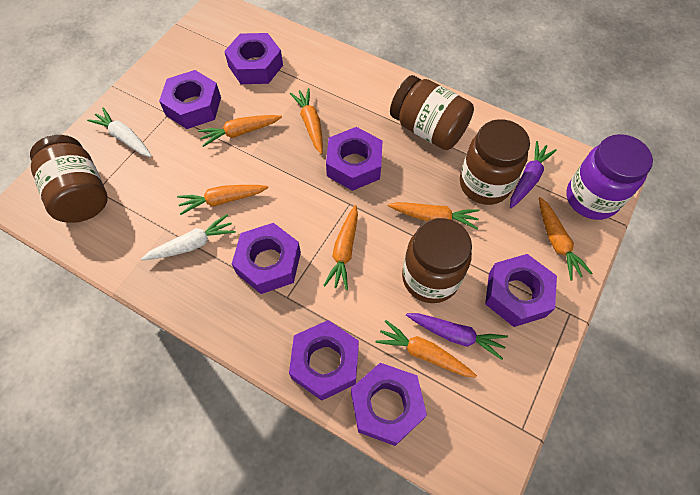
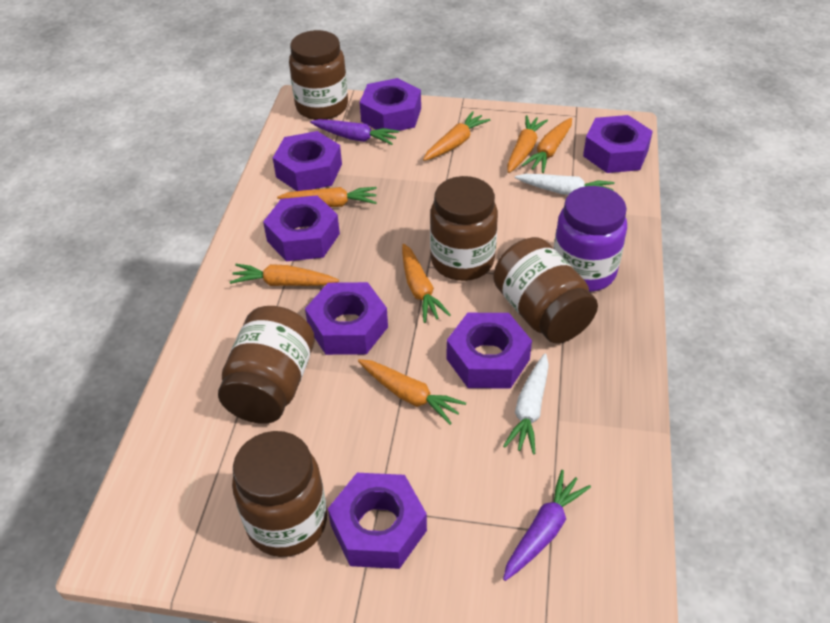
brown jar: 4 -> 5

